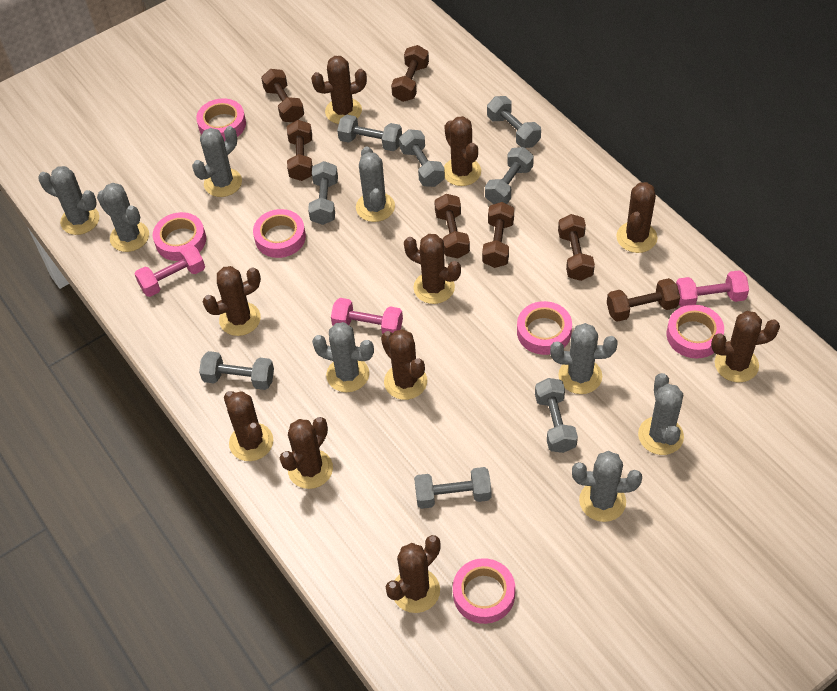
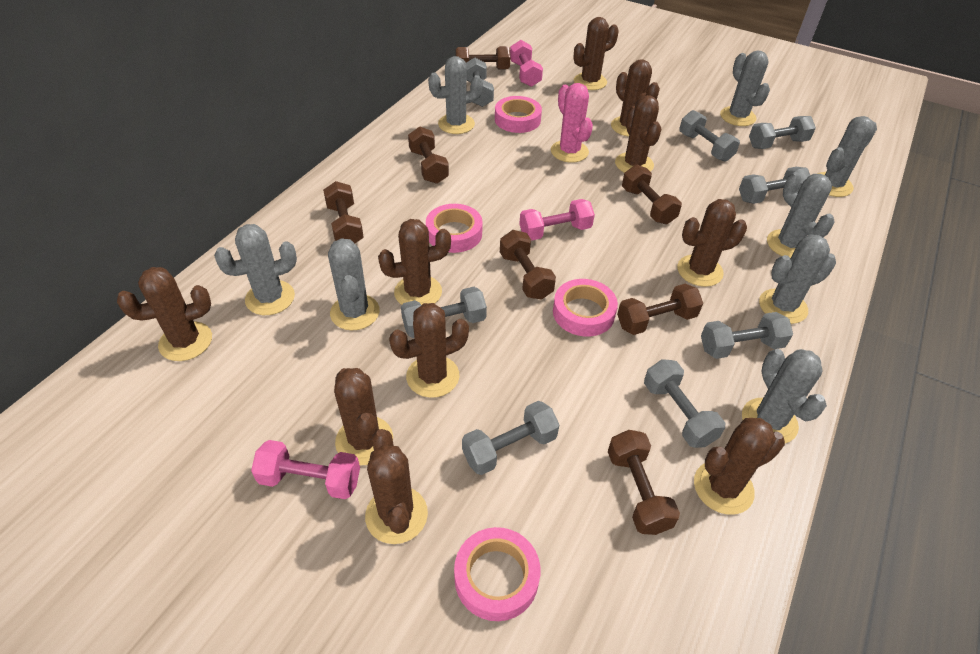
pink cactus: 0 -> 1
pink tape: 6 -> 4

